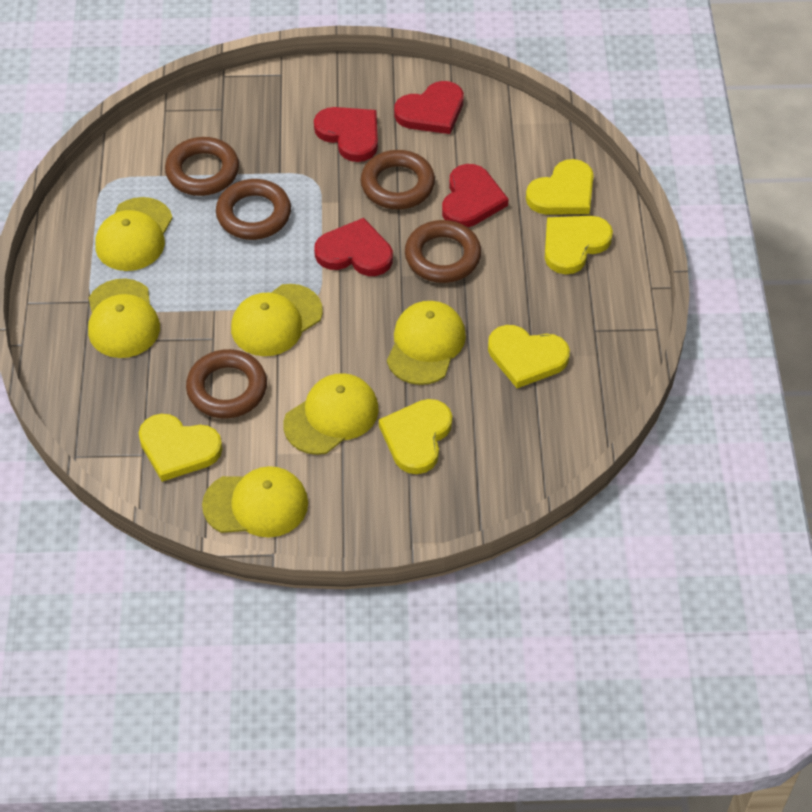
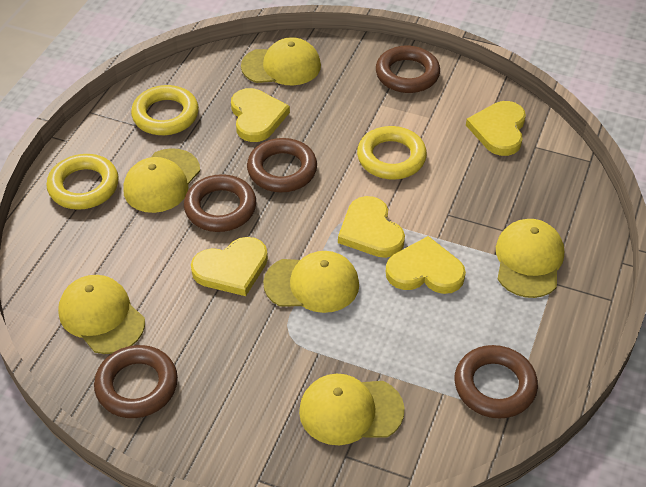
red heart: 4 -> 0
yellow ring: 0 -> 3

